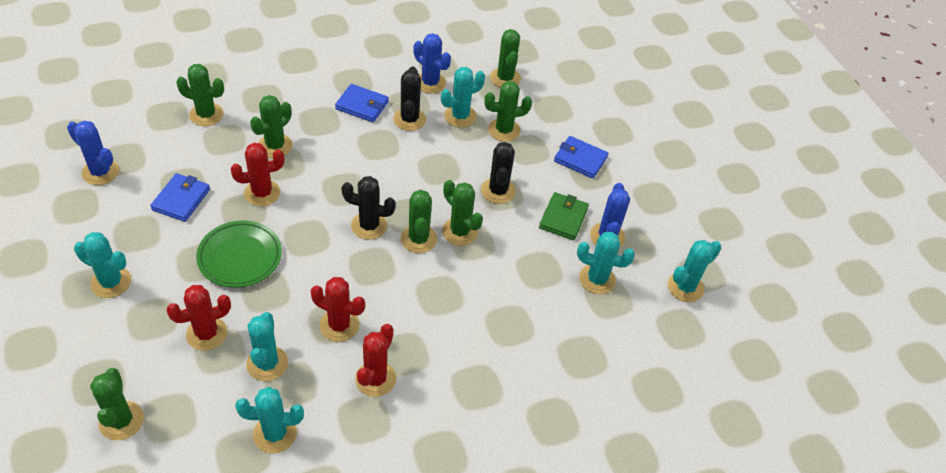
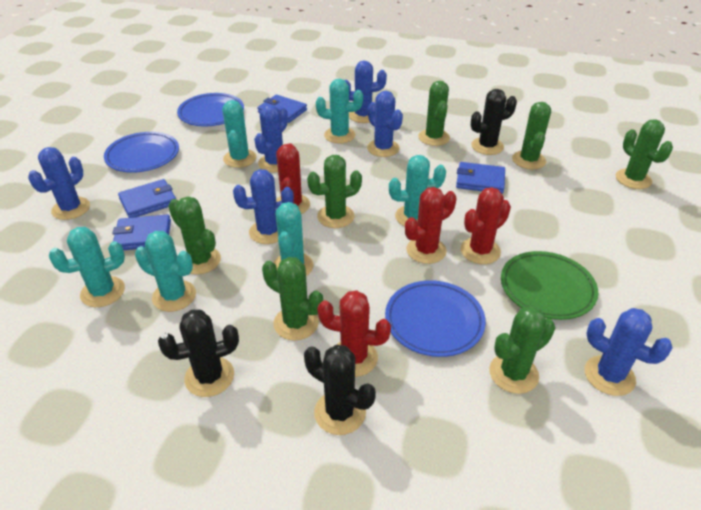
blue cactus: 3 -> 6
blue plate: 0 -> 3
blue wallet: 3 -> 4
green wallet: 1 -> 0

